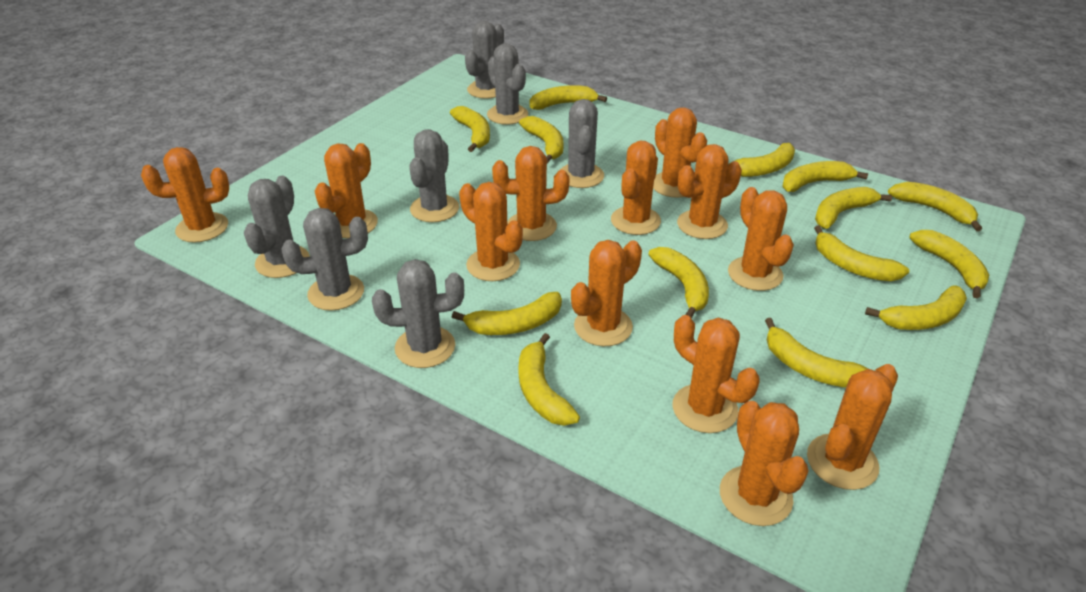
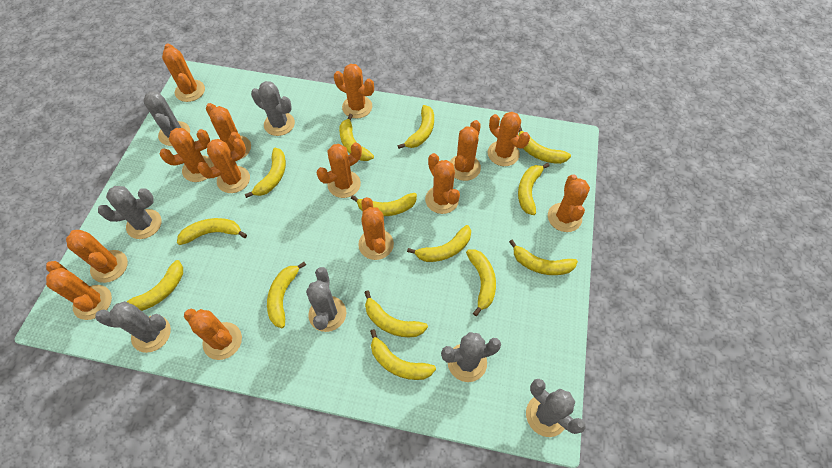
orange cactus: 12 -> 14

